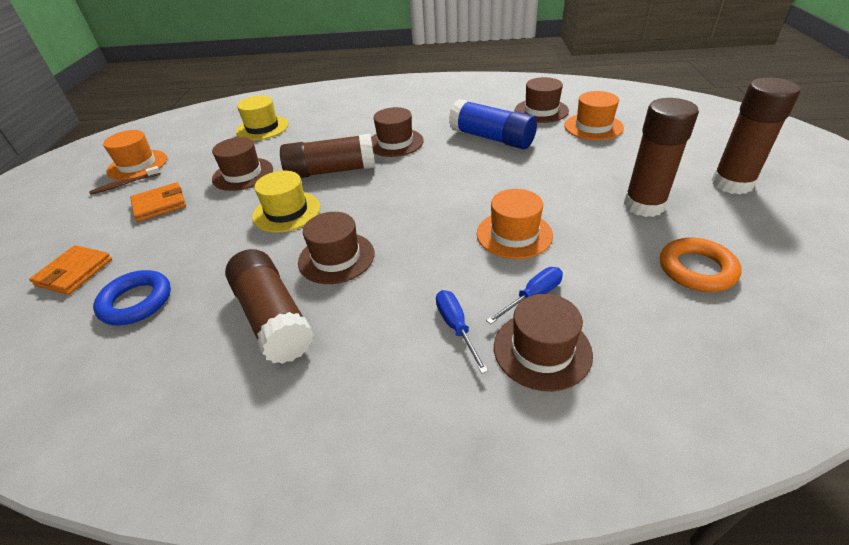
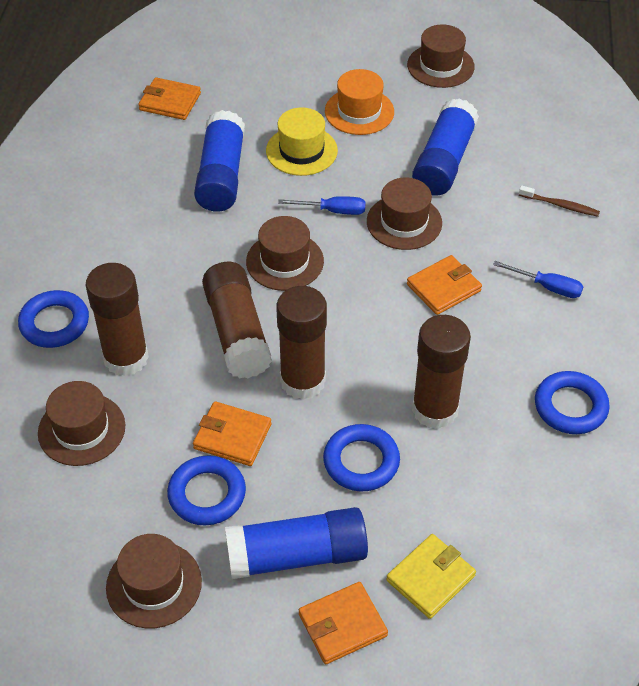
blue glue stick: 1 -> 3
blue ring: 1 -> 4
orange hat: 3 -> 1
orange ring: 1 -> 0
orange wallet: 2 -> 4
yellow hat: 2 -> 1
yellow wallet: 0 -> 1

